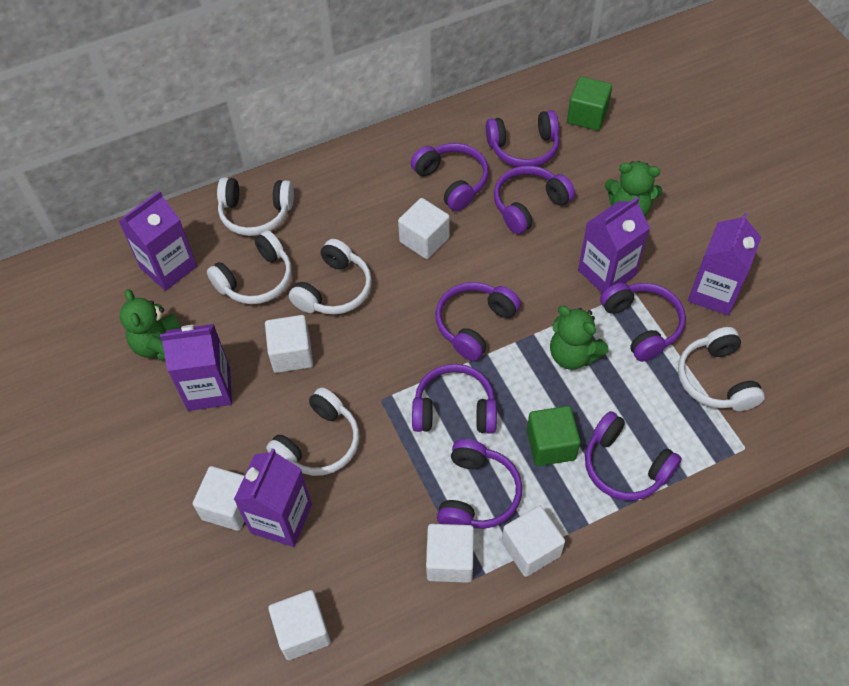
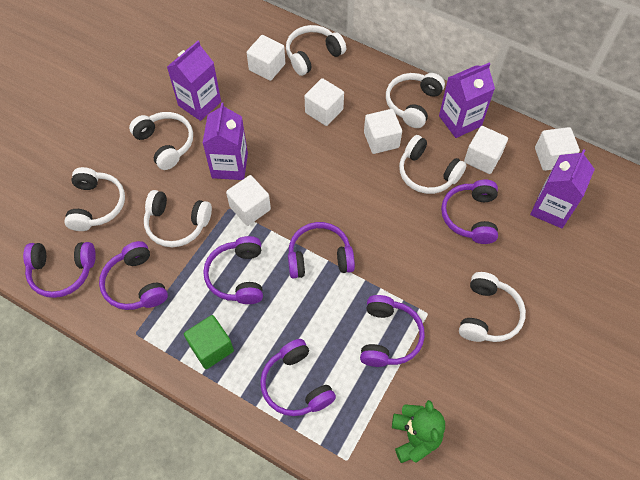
green cube: 2 -> 1
green teddy bear: 3 -> 1
purple carton: 5 -> 4
purple headphones: 8 -> 7
white headphones: 5 -> 7

